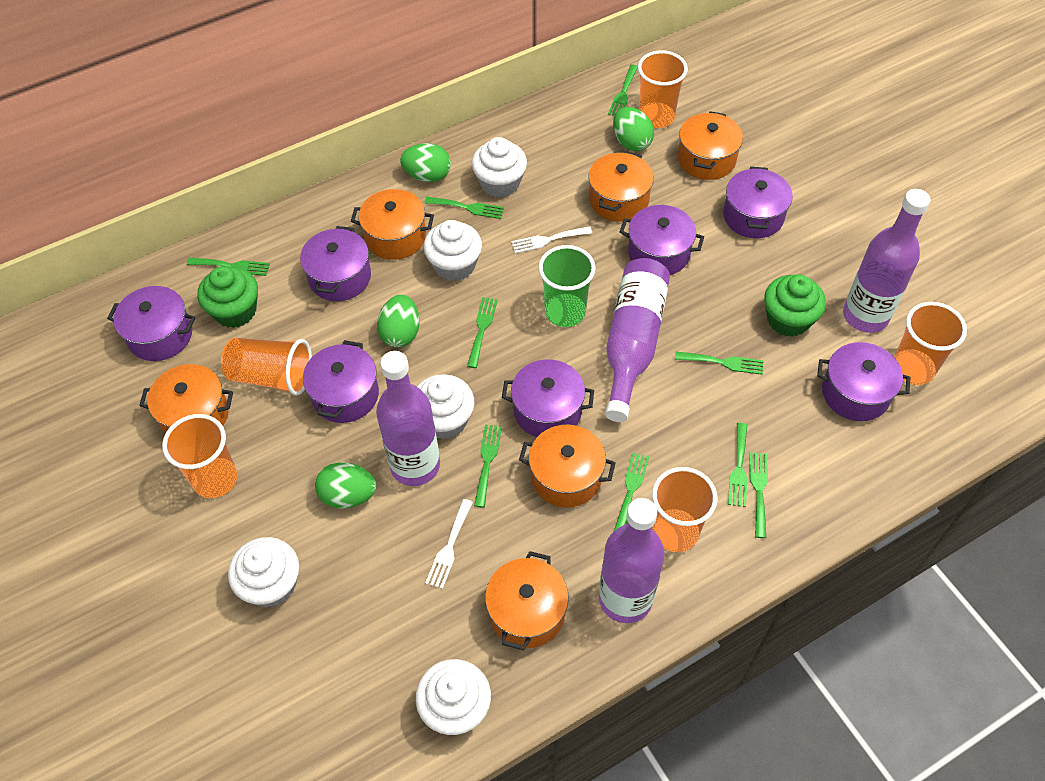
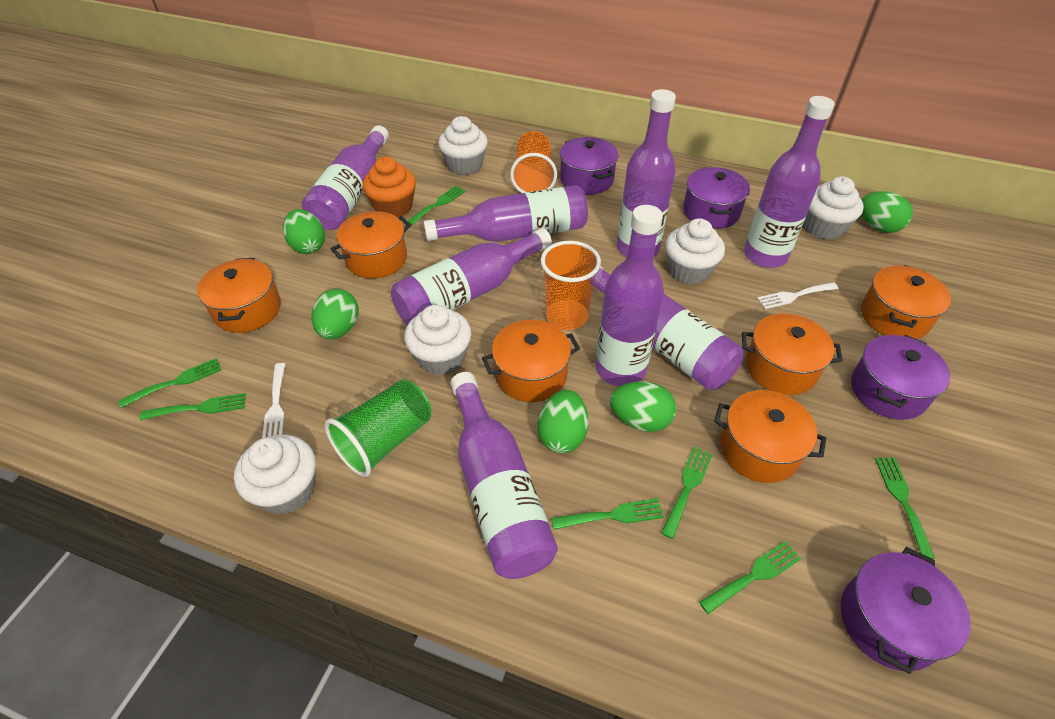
green cupcake: 2 -> 0
green egg: 4 -> 5
green fork: 9 -> 7
orange cup: 5 -> 2
orange cupcake: 0 -> 1
purple bottle: 4 -> 8
purple pot: 7 -> 4

